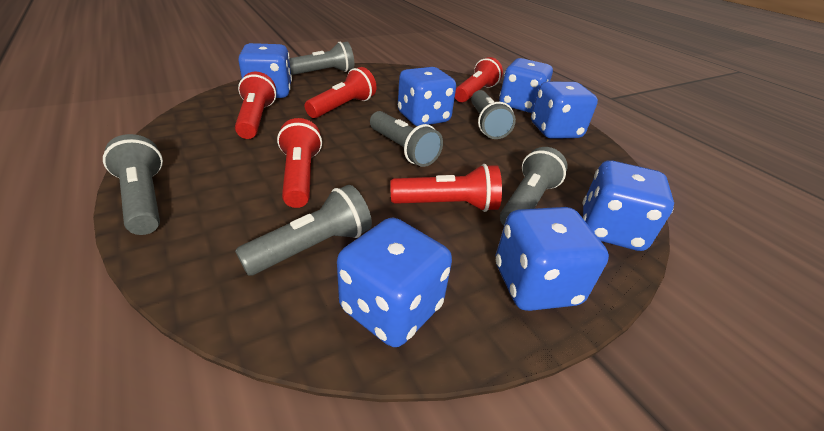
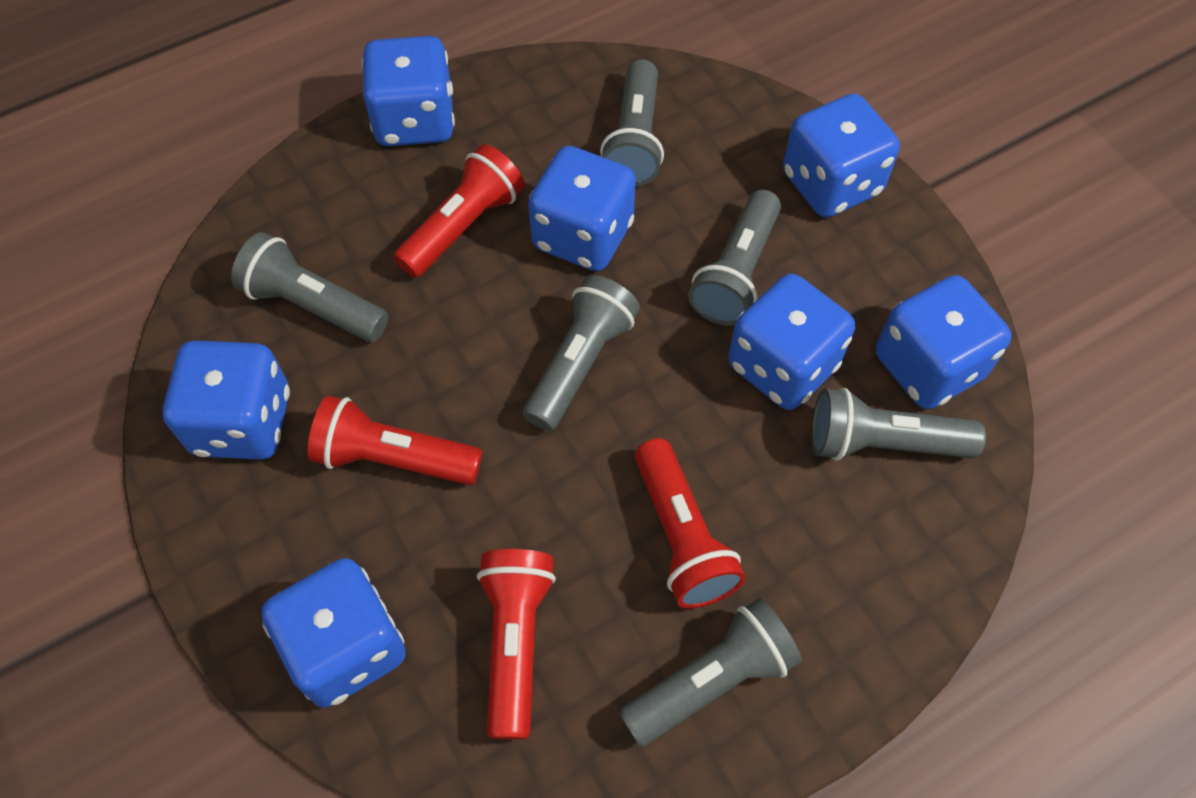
red flashlight: 5 -> 4

